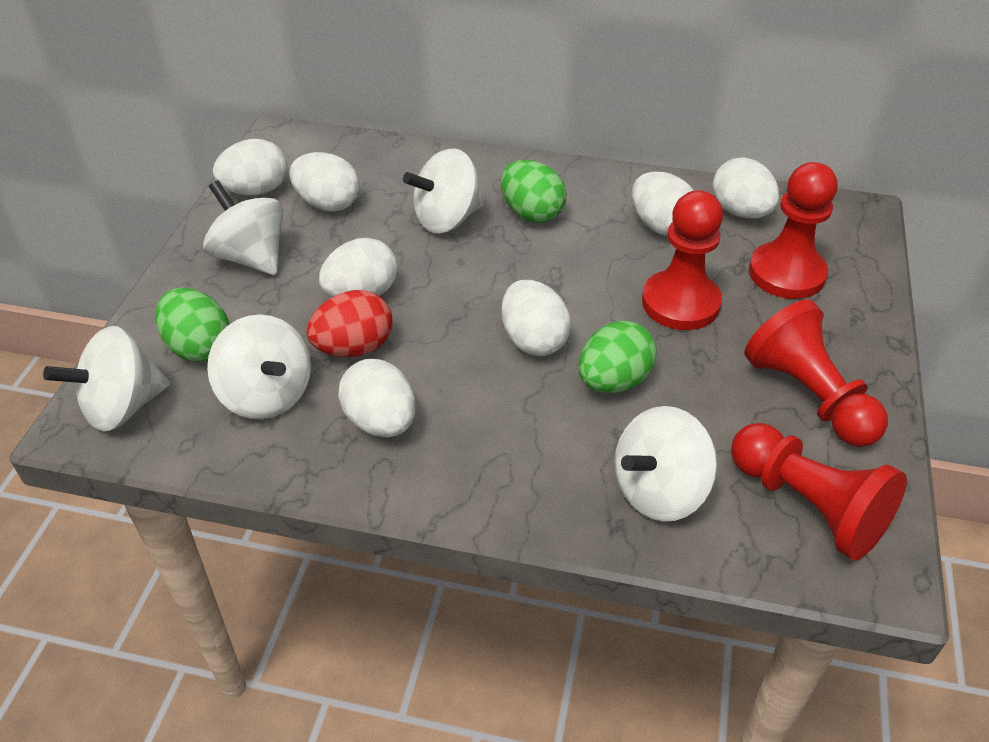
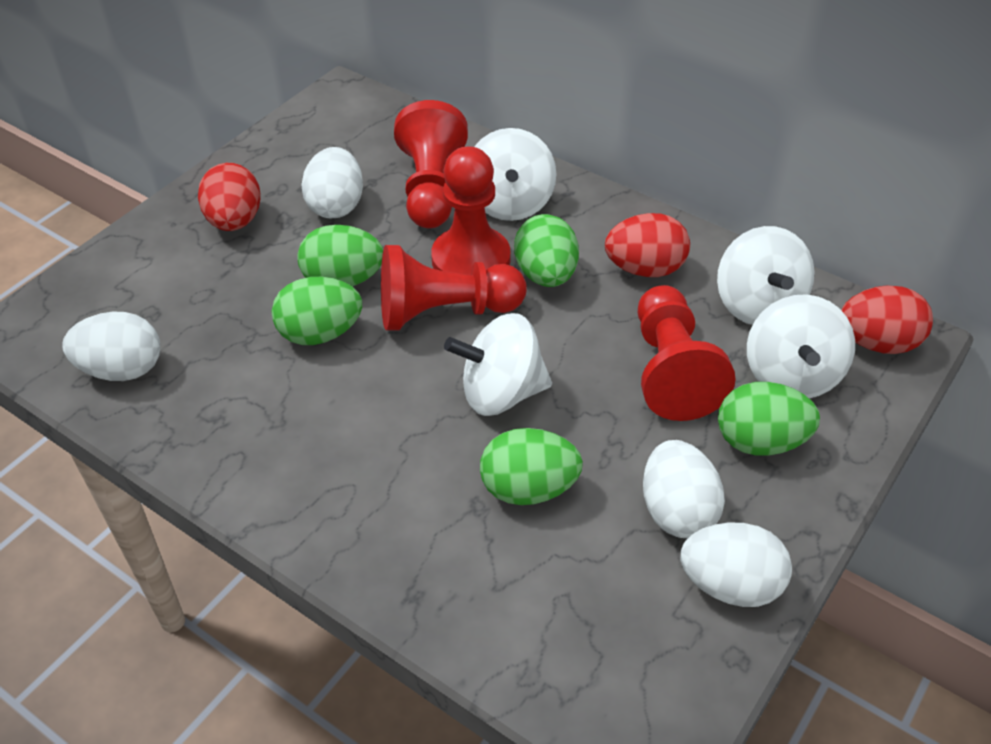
green egg: 3 -> 5
red egg: 1 -> 3
white egg: 7 -> 4
white spinning top: 5 -> 4

